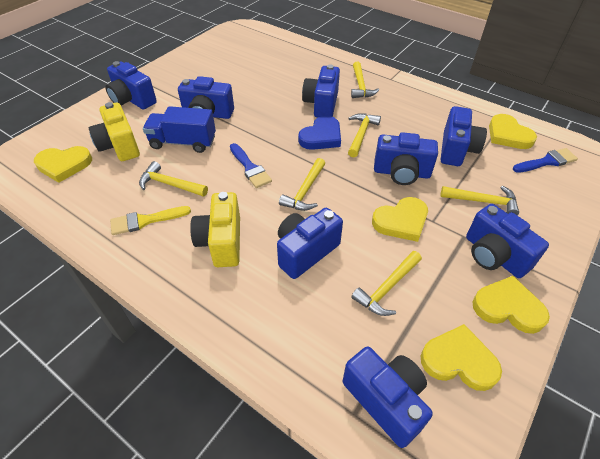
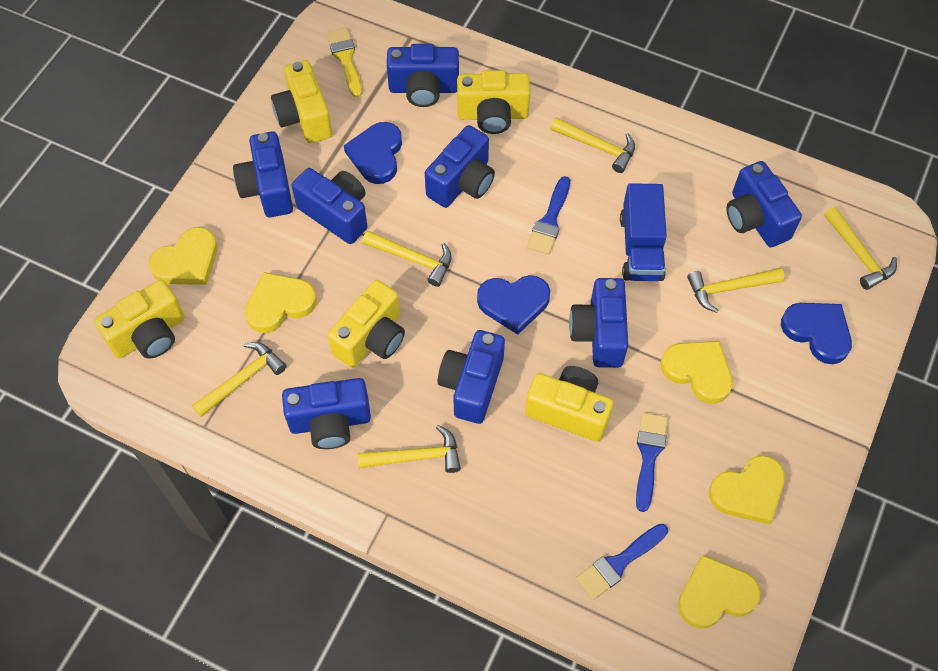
blue brush: 2 -> 3
blue heart: 1 -> 3
yellow camera: 2 -> 5

